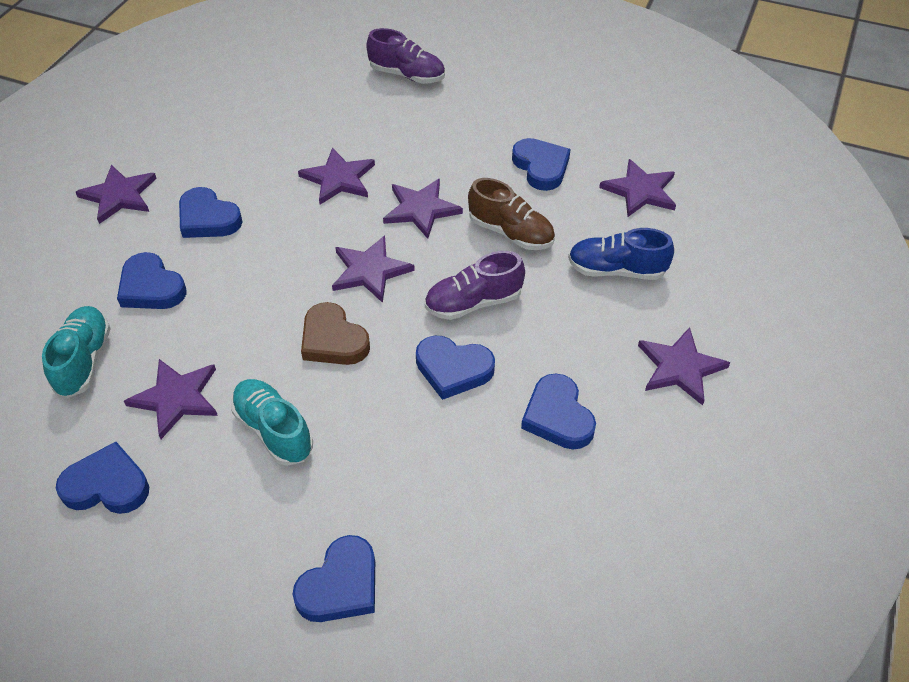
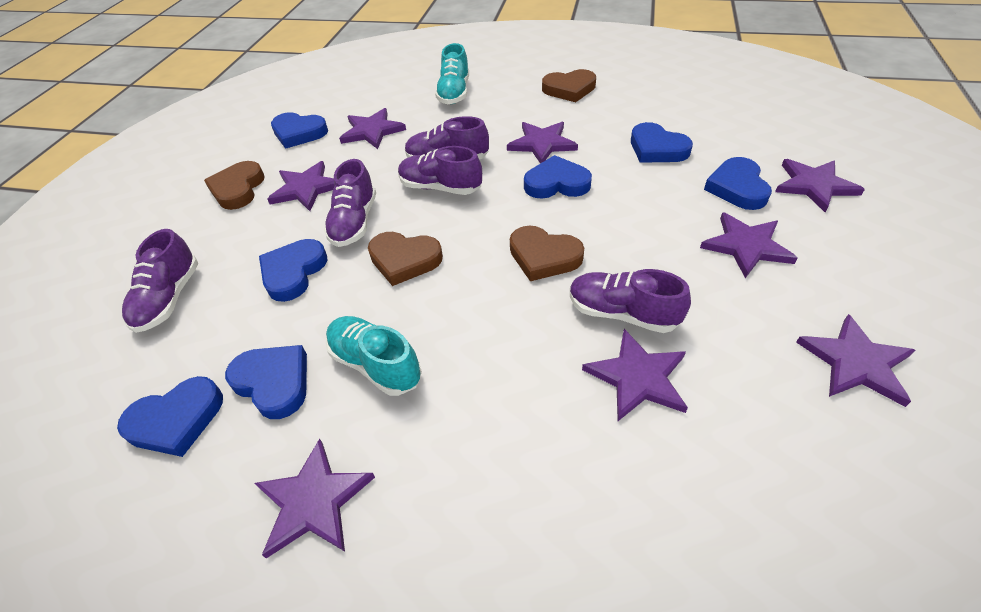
blue shoe: 1 -> 0
brown heart: 1 -> 4
brown shoe: 1 -> 0
purple shoe: 2 -> 5
purple star: 7 -> 8

